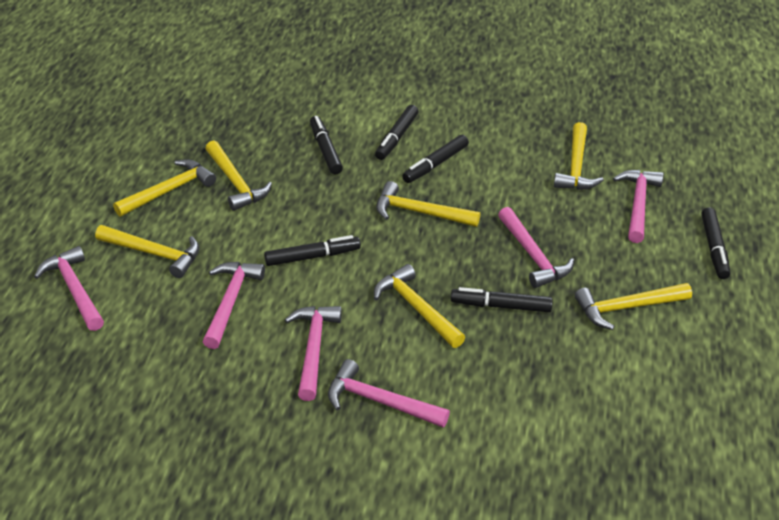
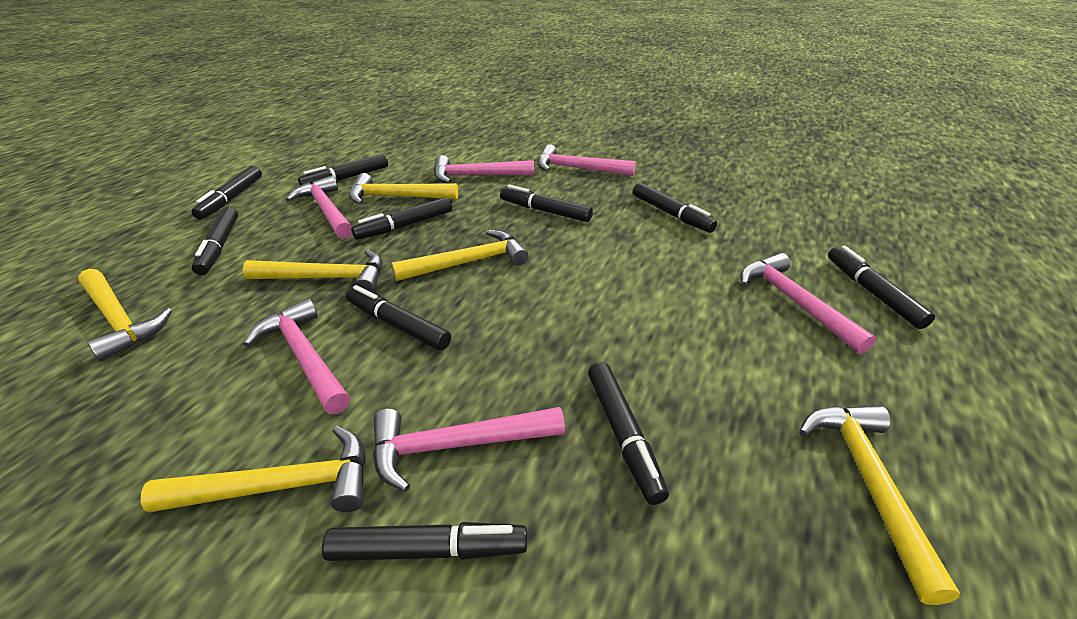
black marker: 6 -> 10
yellow hammer: 7 -> 6

